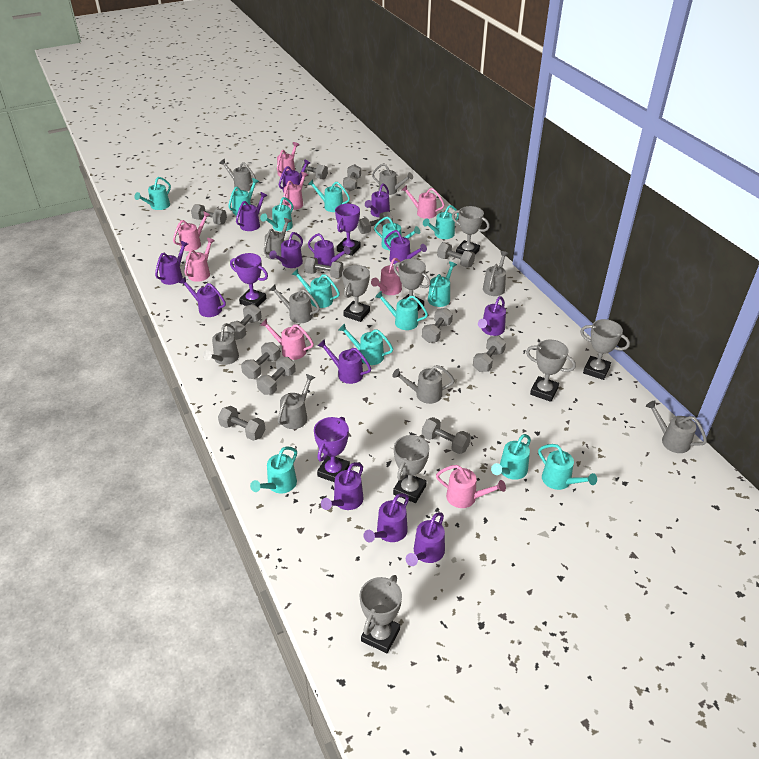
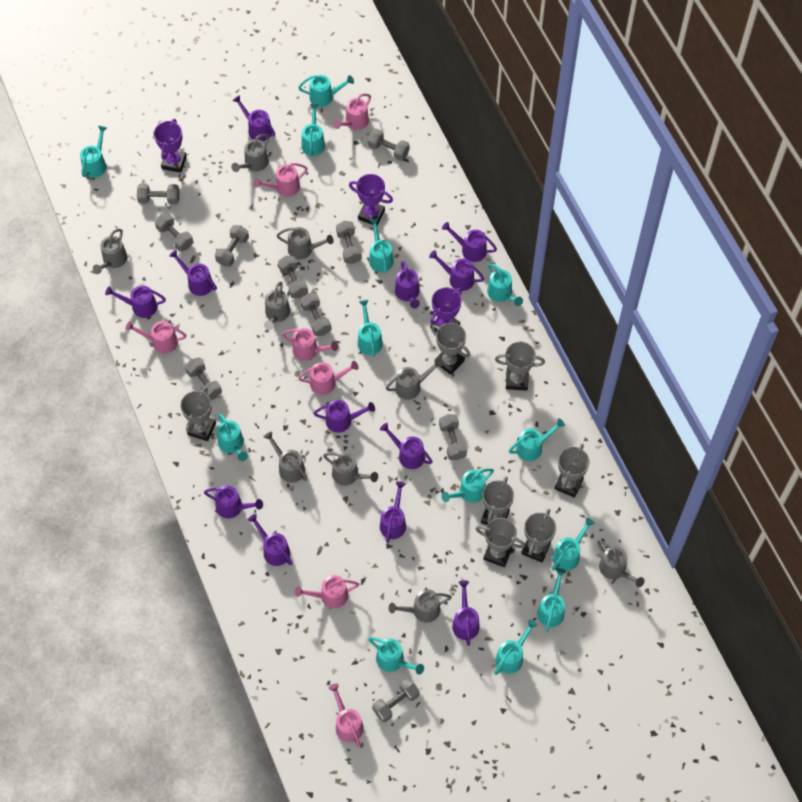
grey dumbbell: 13 -> 10
pink watering can: 8 -> 7
purple watering can: 13 -> 12

